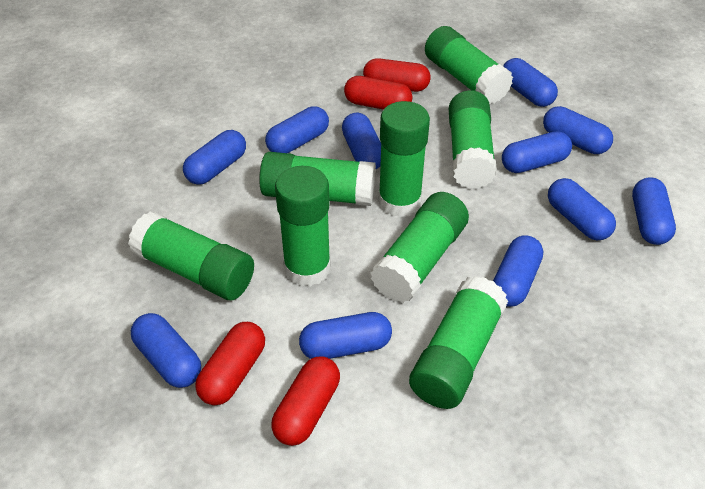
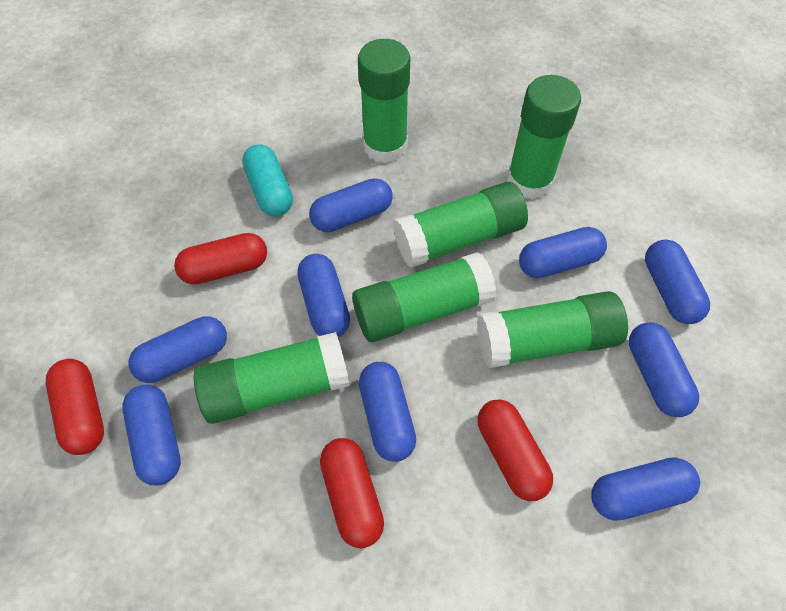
blue capsule: 11 -> 9
green glue stick: 8 -> 6
turquoise capsule: 0 -> 1

